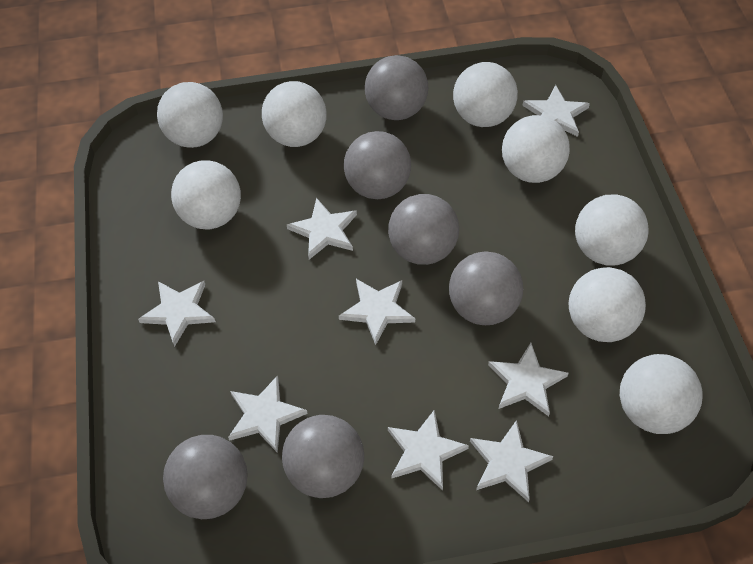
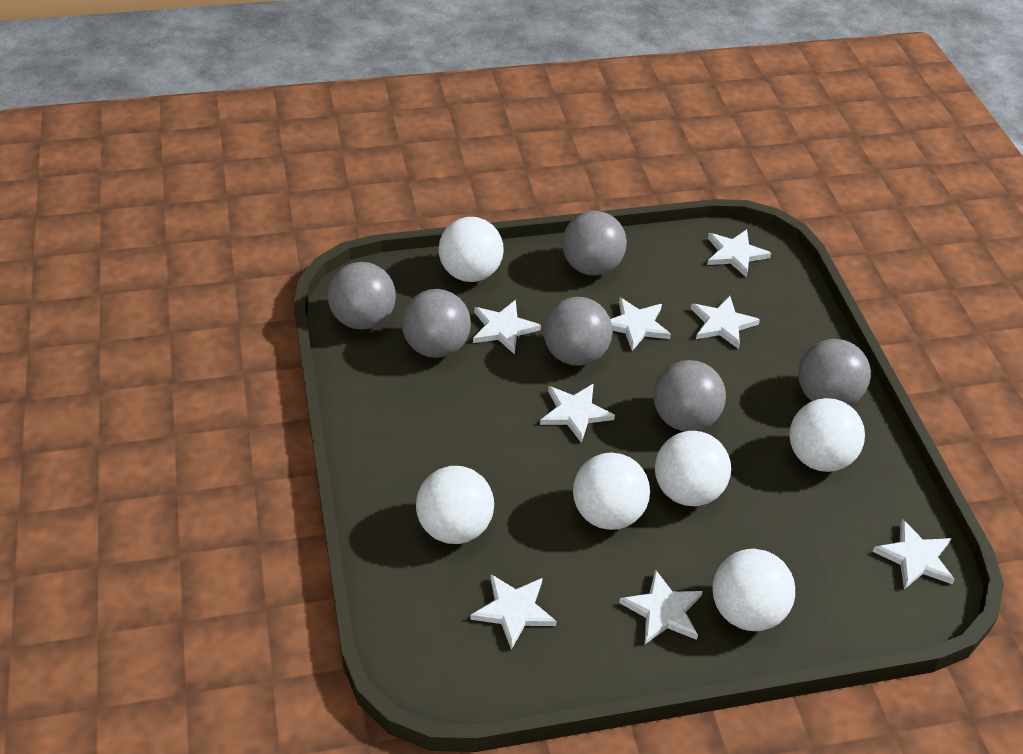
white ball: 8 -> 6

